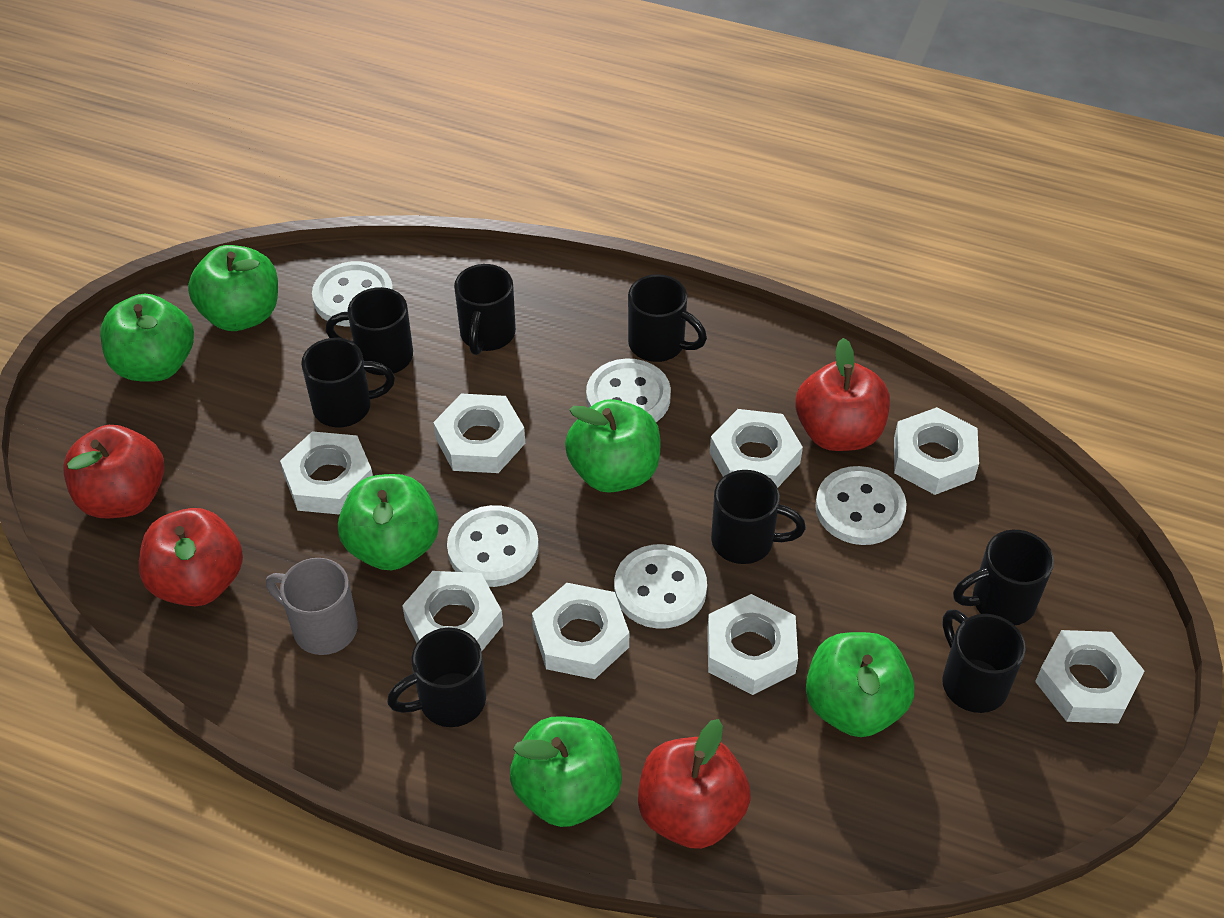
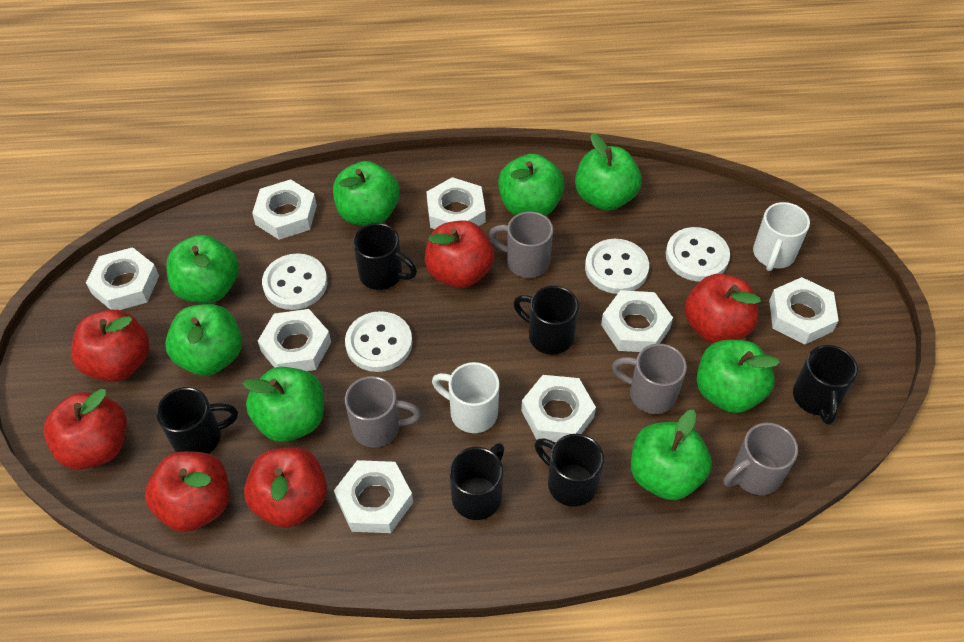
black mug: 8 -> 6
green apple: 6 -> 8
grey mug: 1 -> 4
red apple: 4 -> 6
white button: 5 -> 4
white mug: 0 -> 2

